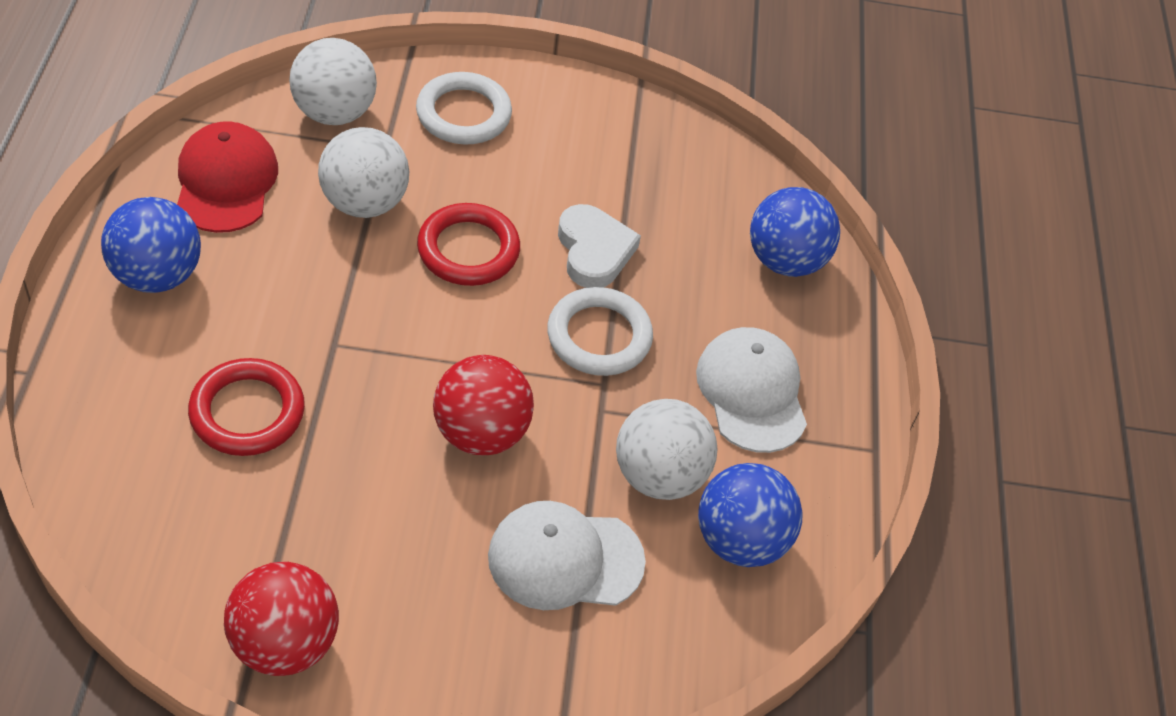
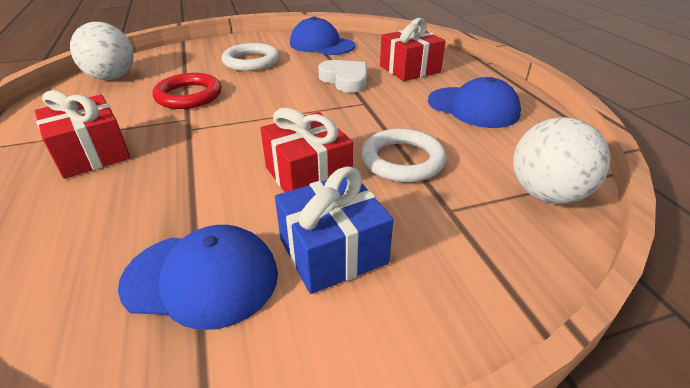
blue ball: 3 -> 0
blue cap: 0 -> 3
blue gift: 0 -> 1
red ball: 2 -> 0
red cap: 1 -> 0
red gift: 0 -> 3
red ring: 2 -> 1
white ball: 3 -> 2
white cap: 2 -> 0

